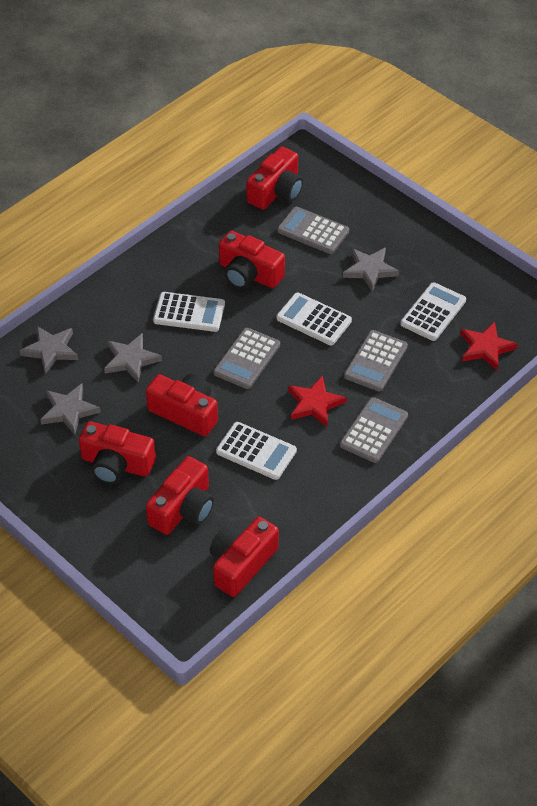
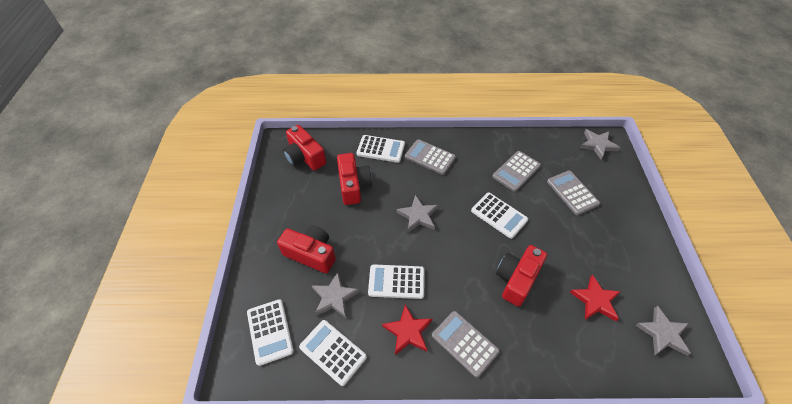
red camera: 6 -> 4
white calculator: 4 -> 5

